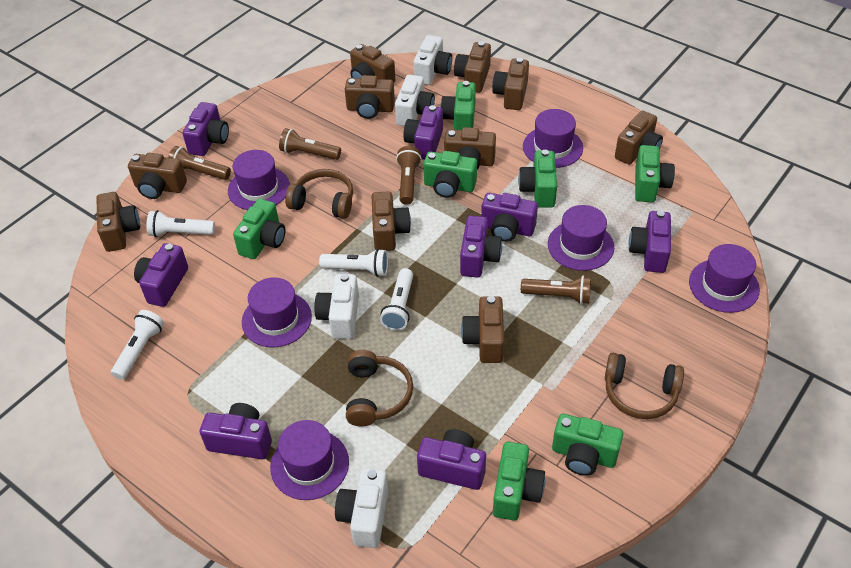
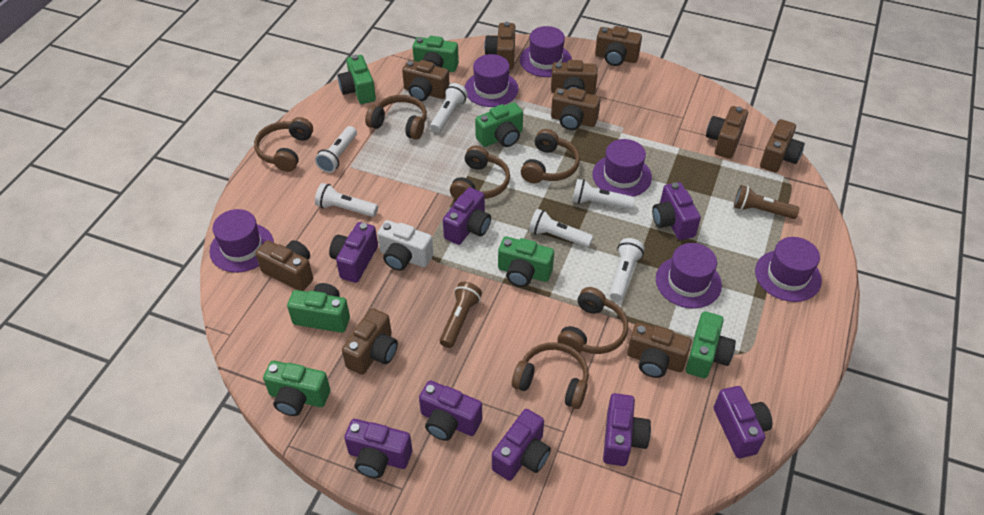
brown flashlight: 4 -> 2
brown headphones: 3 -> 6
white camera: 4 -> 1
white flashlight: 4 -> 6

